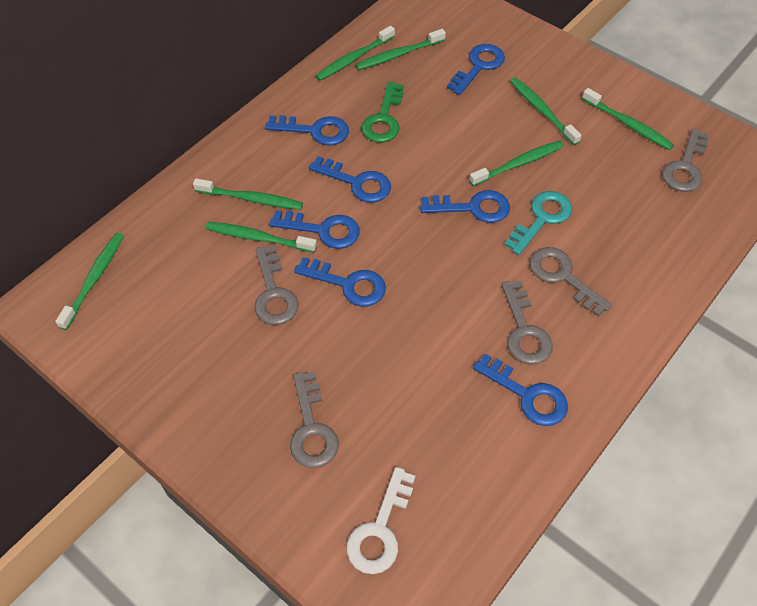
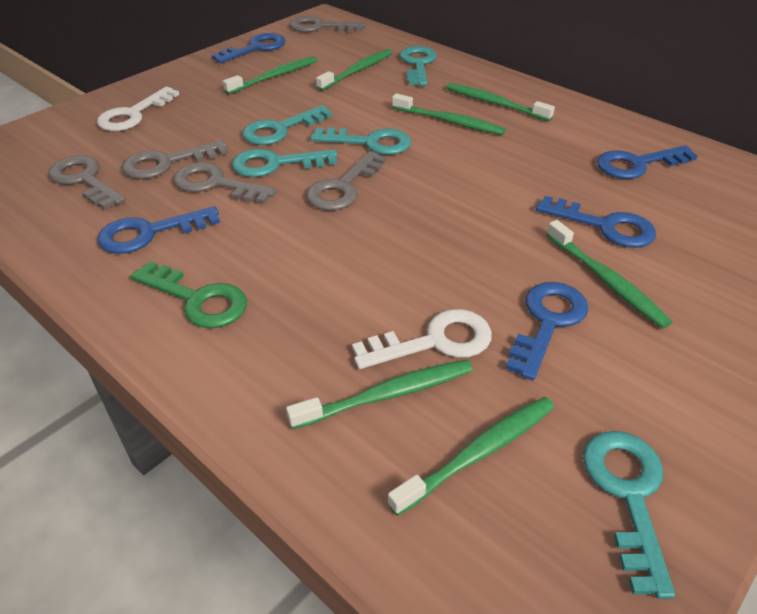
blue key: 7 -> 5
green toothbrush: 8 -> 7
turquoise key: 1 -> 5
white key: 1 -> 2

